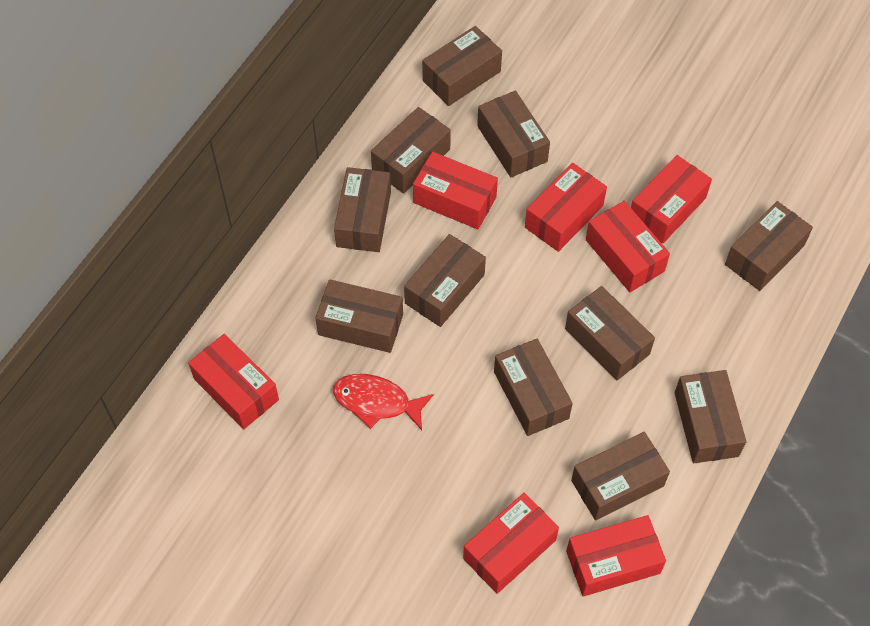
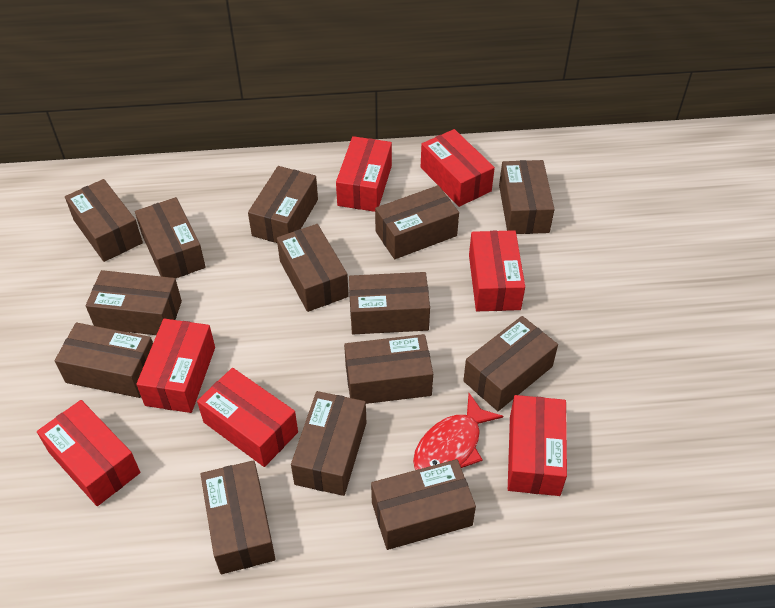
brown box: 11 -> 14

